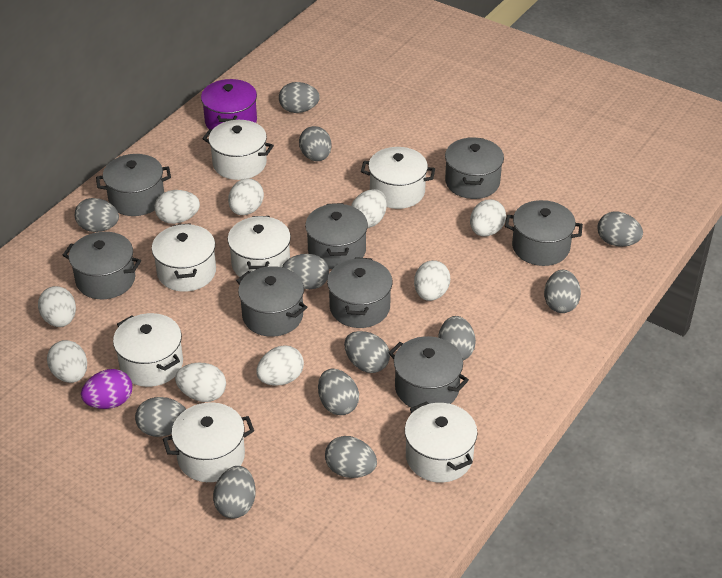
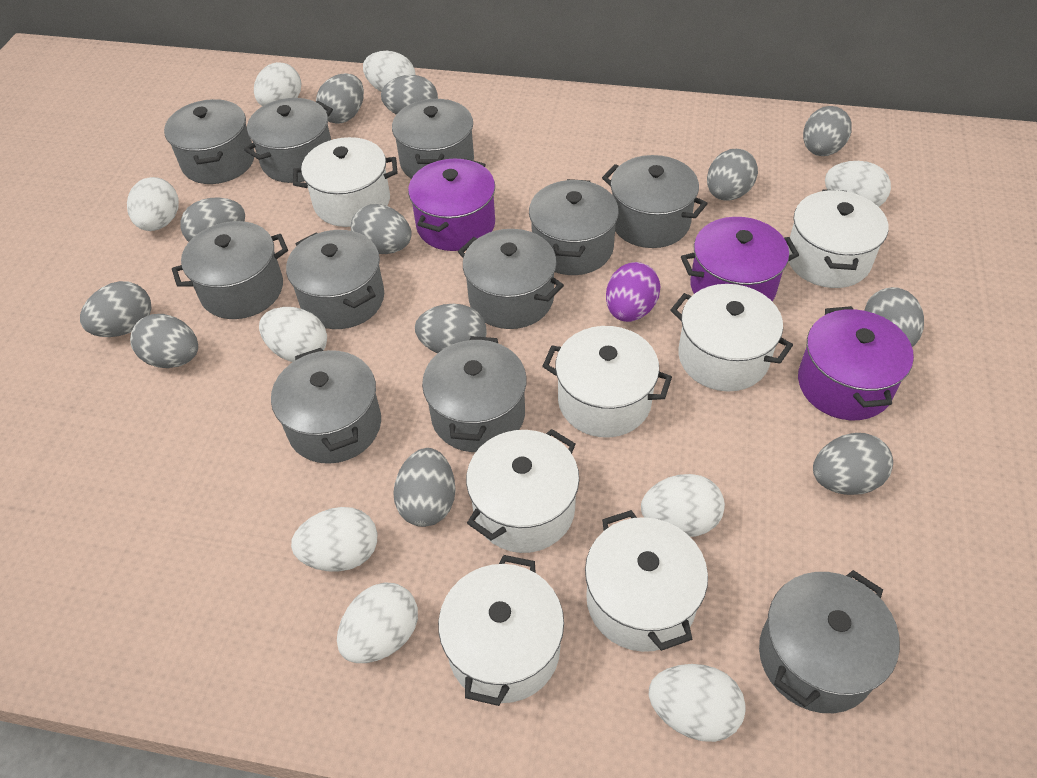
grey pot: 8 -> 11
purple pot: 1 -> 3

